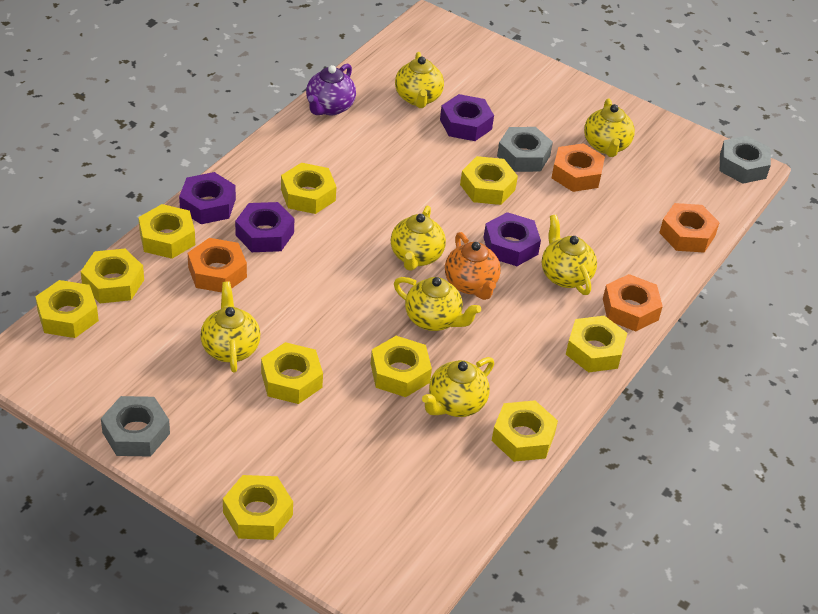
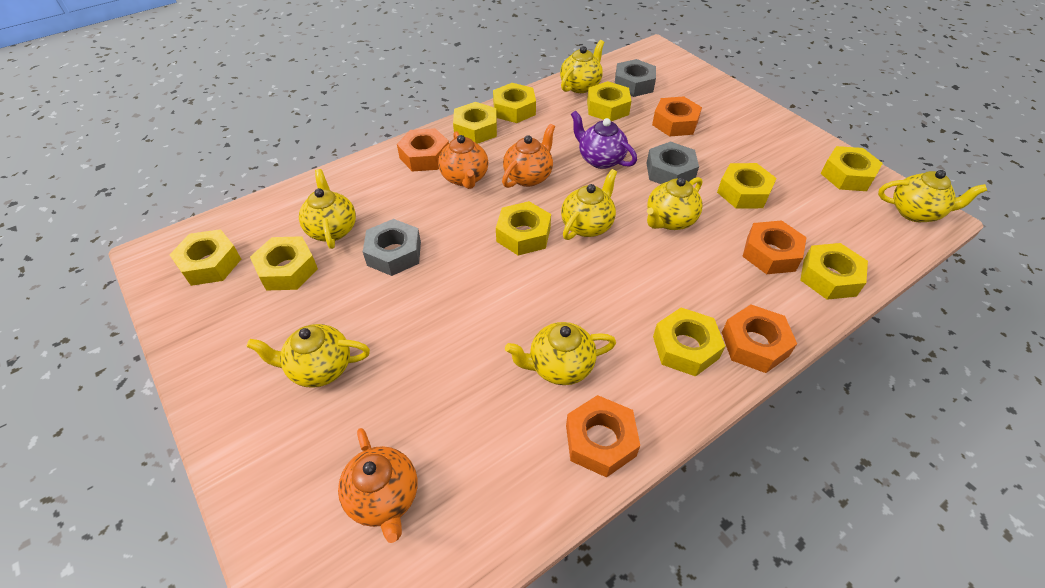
orange nut: 4 -> 5
orange teapot: 1 -> 3
purple nut: 4 -> 0

